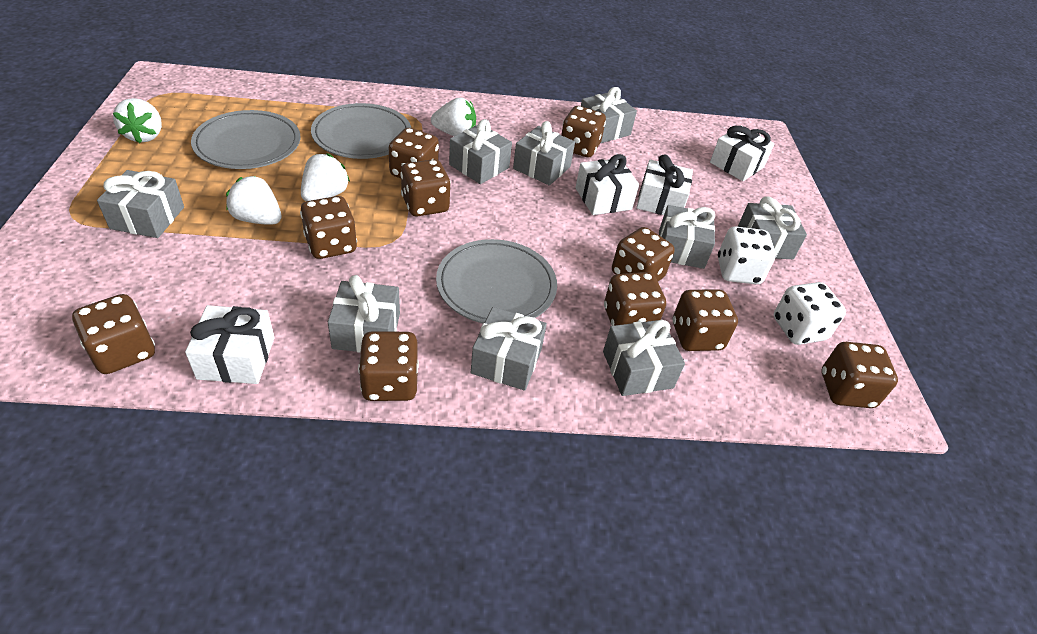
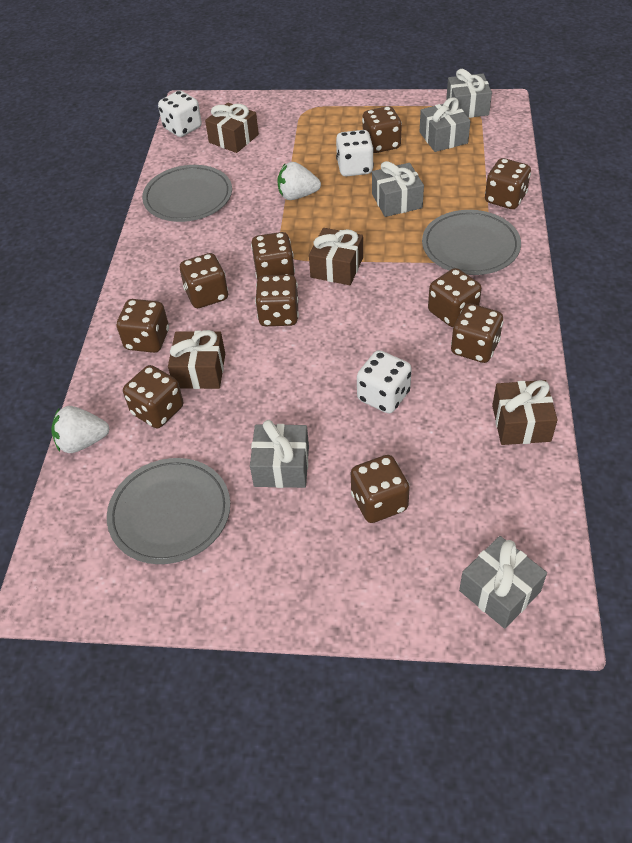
brown gift: 0 -> 4
grey gift: 9 -> 5
white dice: 2 -> 3
white gift: 4 -> 0
white strawberry: 4 -> 2

